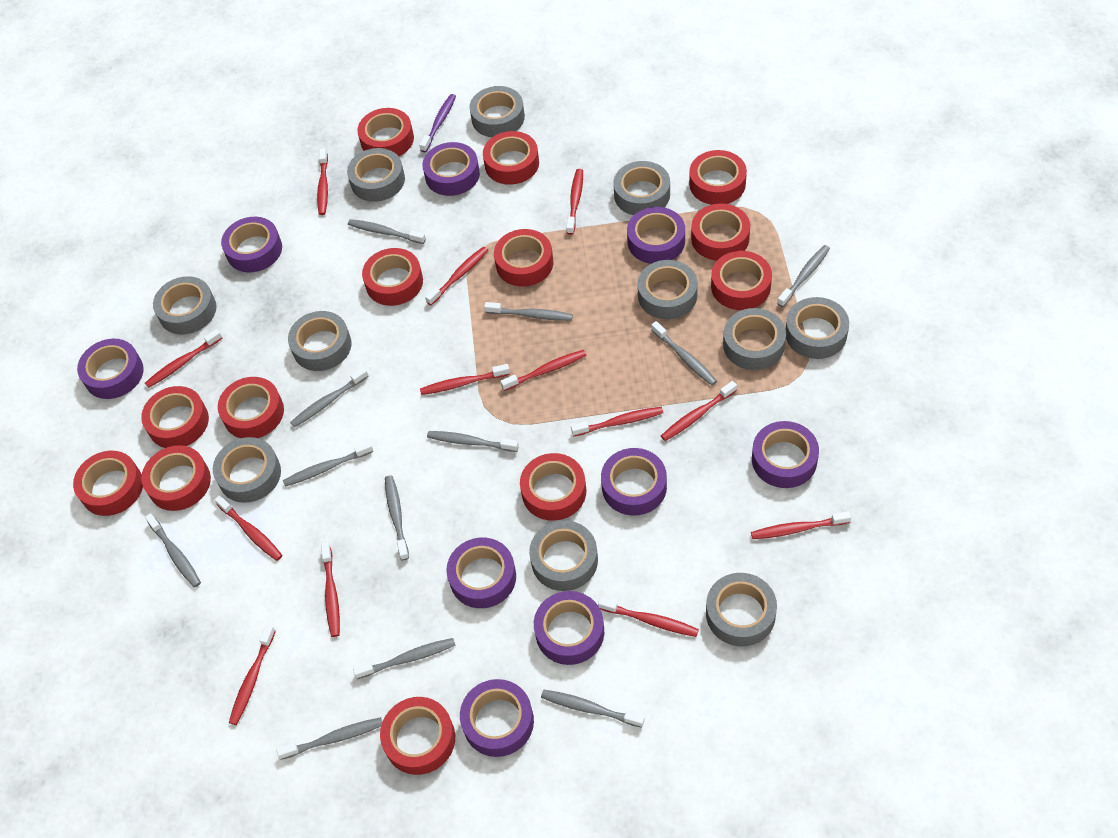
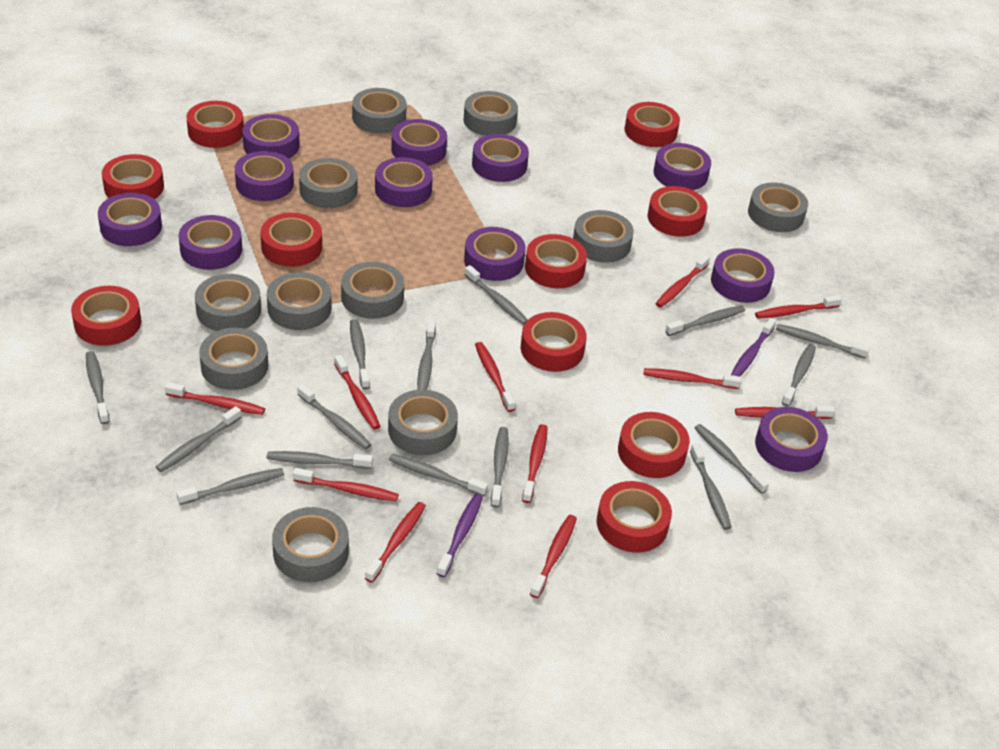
grey toothbrush: 12 -> 15
purple tape: 9 -> 11
purple toothbrush: 1 -> 2
red tape: 13 -> 10
red toothbrush: 13 -> 11

